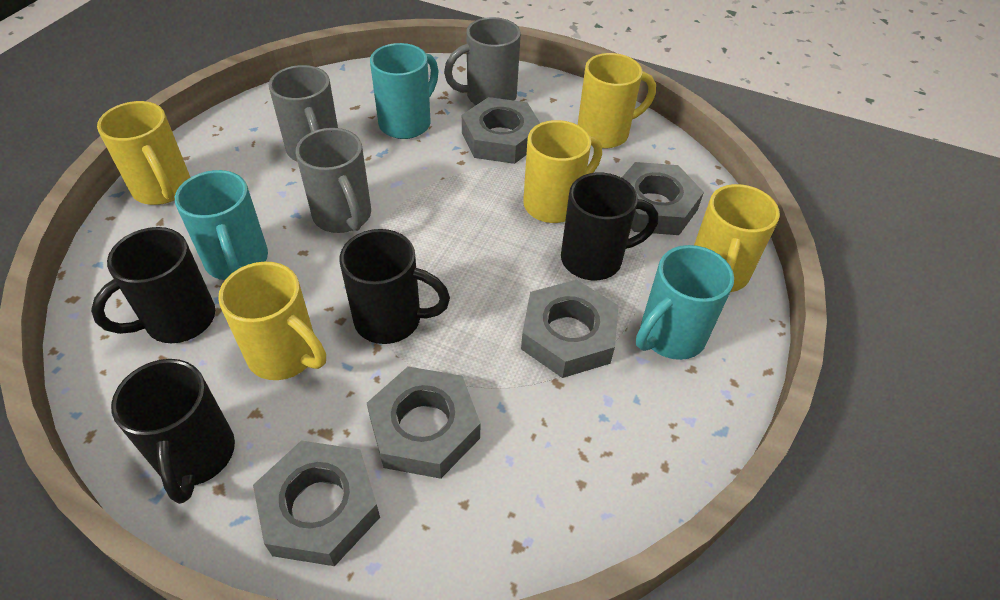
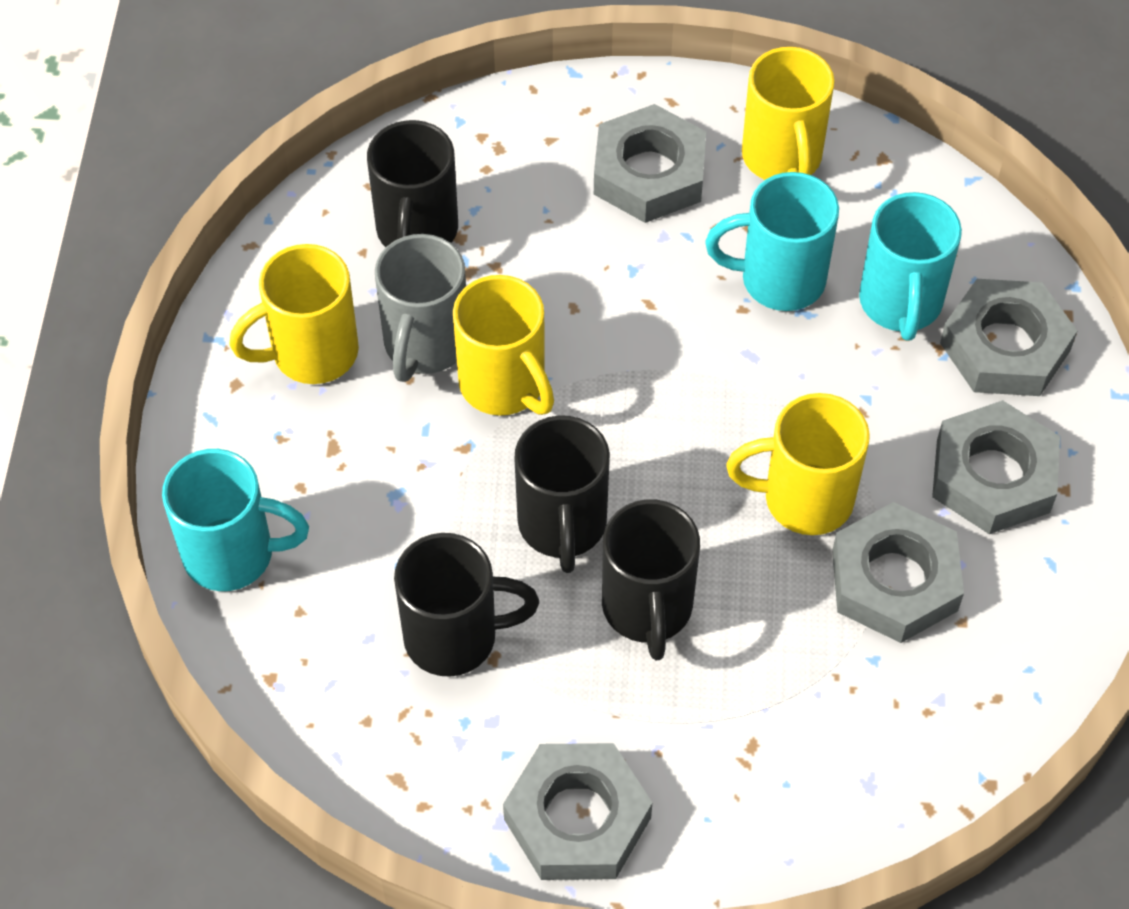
grey mug: 3 -> 1
yellow mug: 5 -> 4

